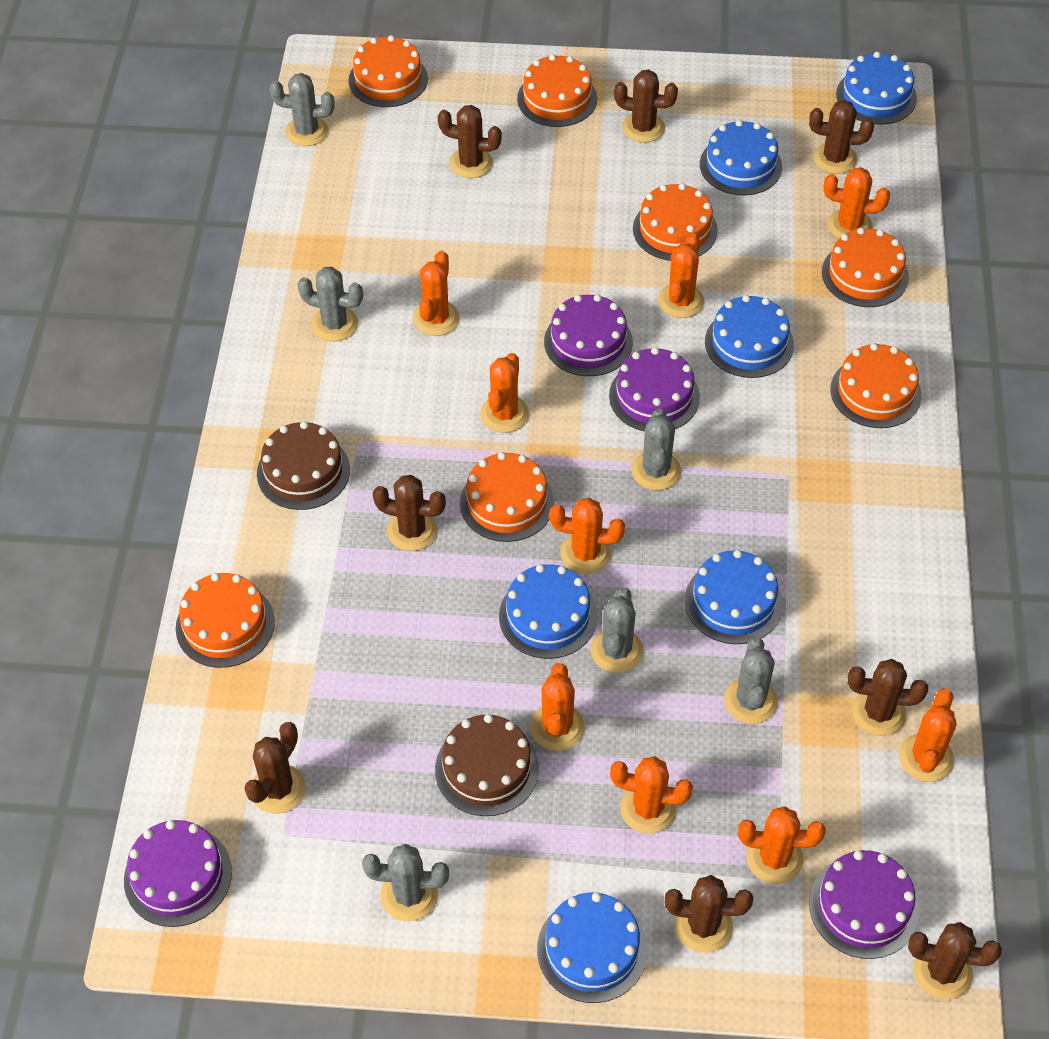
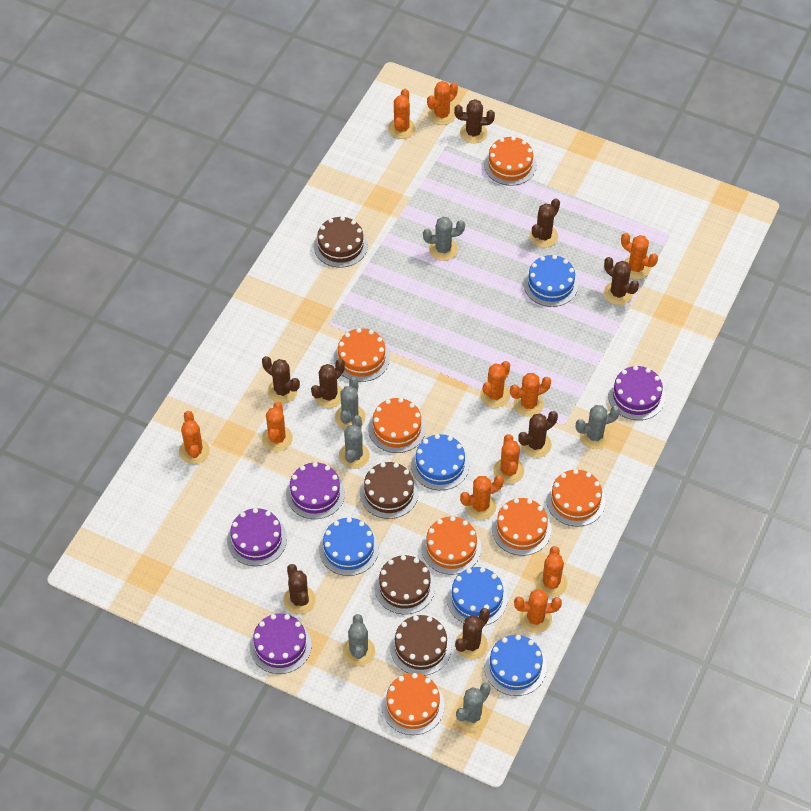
blue cake: 6 -> 5
brown cake: 2 -> 4
orange cactus: 9 -> 11

